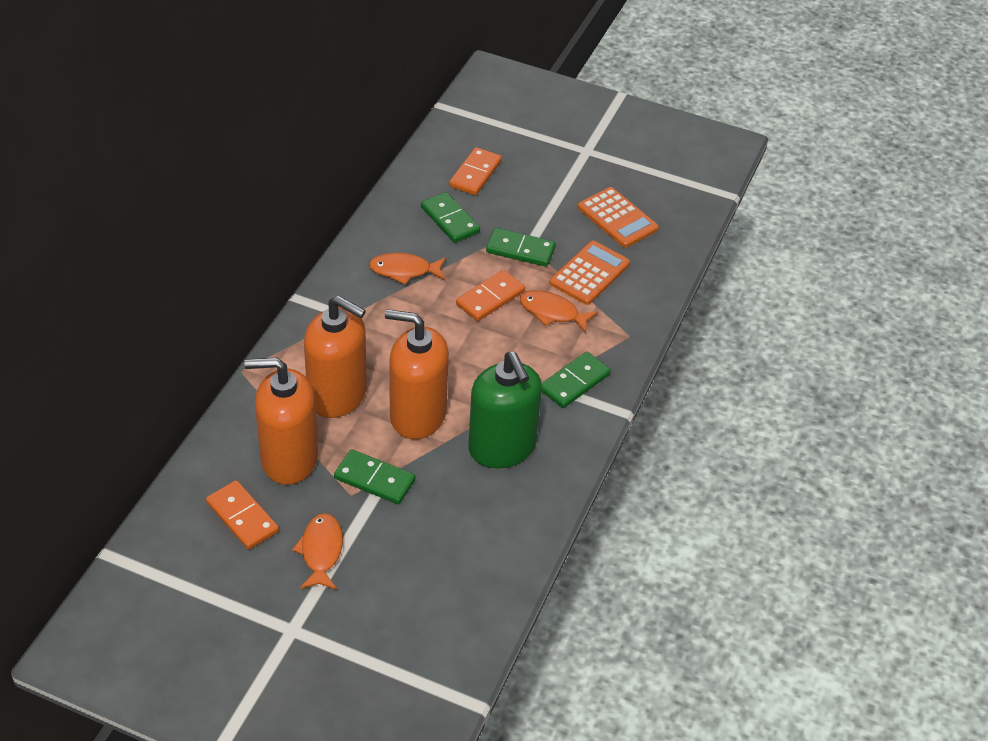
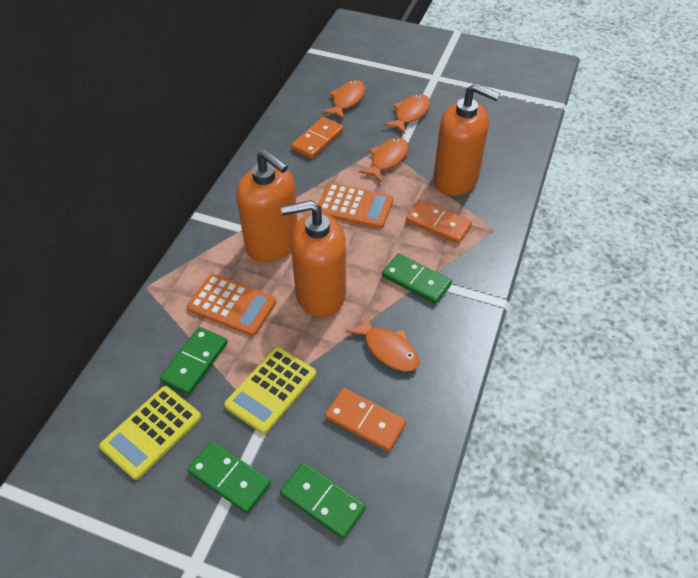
green soap dispenser: 1 -> 0
orange fish: 3 -> 4
yellow calculator: 0 -> 2

